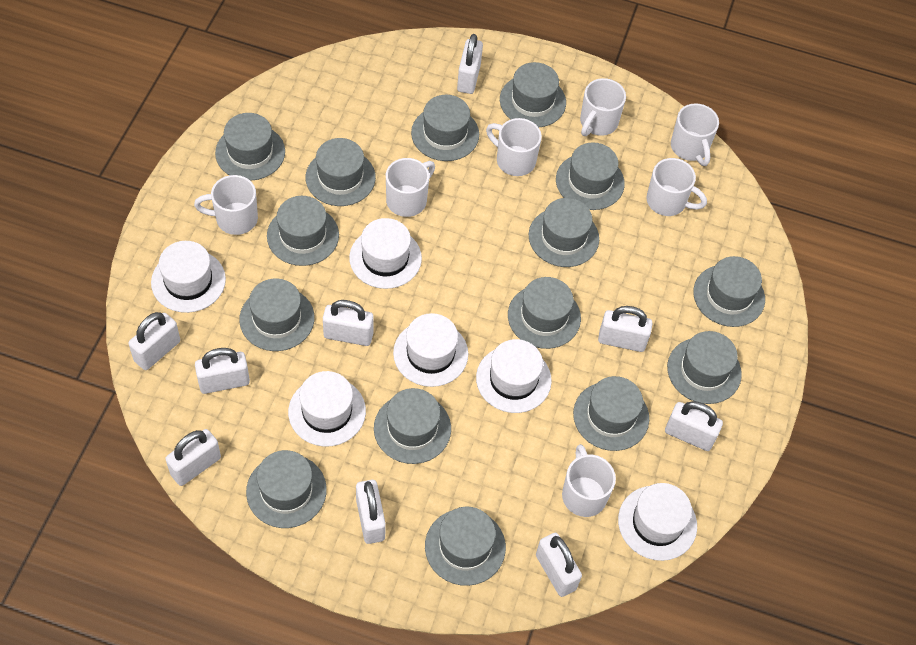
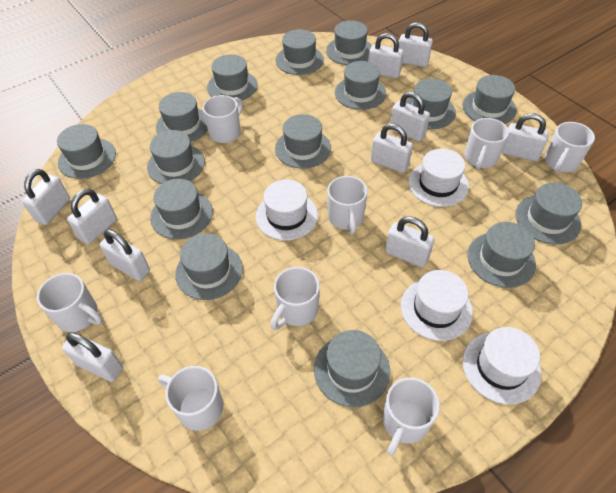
white hat: 6 -> 4
white mug: 7 -> 8
white padlock: 9 -> 10

